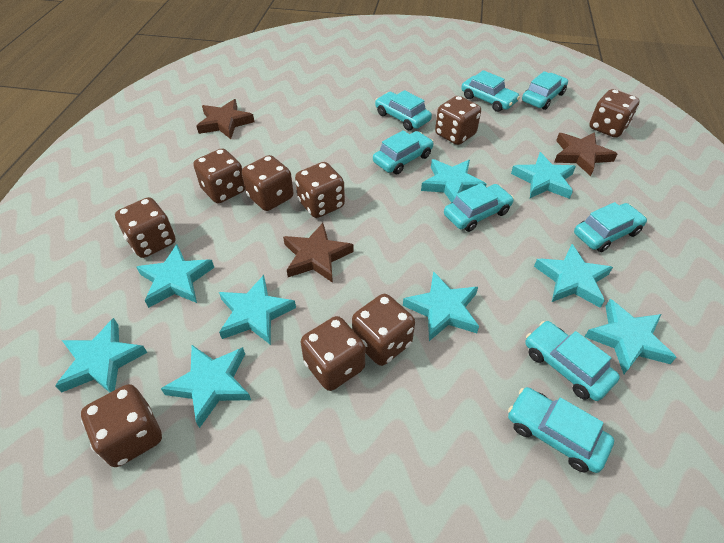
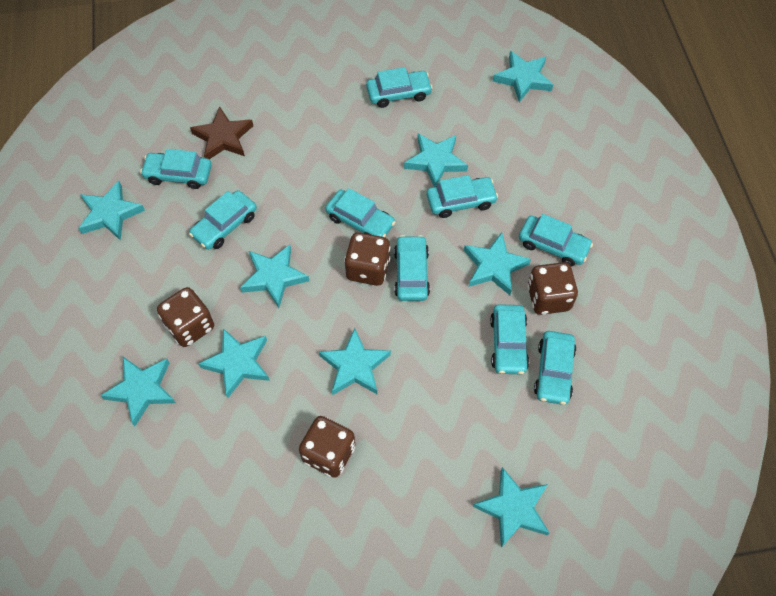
brown dice: 9 -> 4
brown star: 3 -> 1
turquoise car: 8 -> 9

